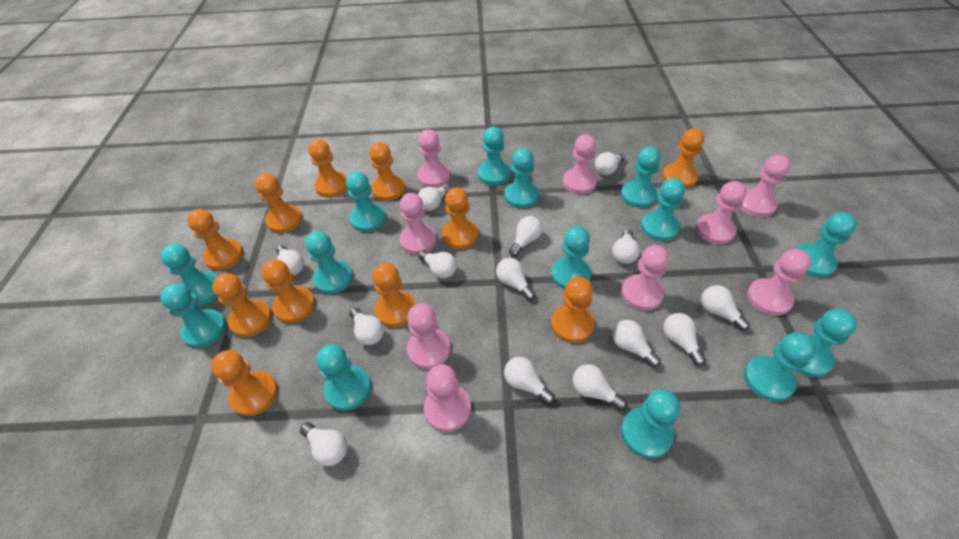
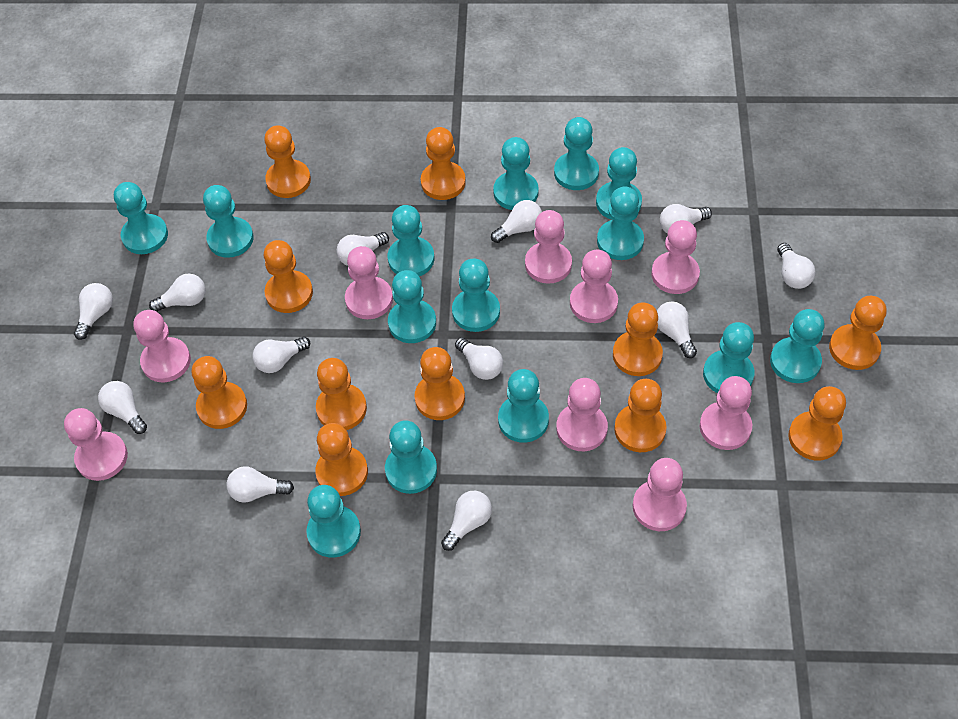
white light bulb: 14 -> 12

